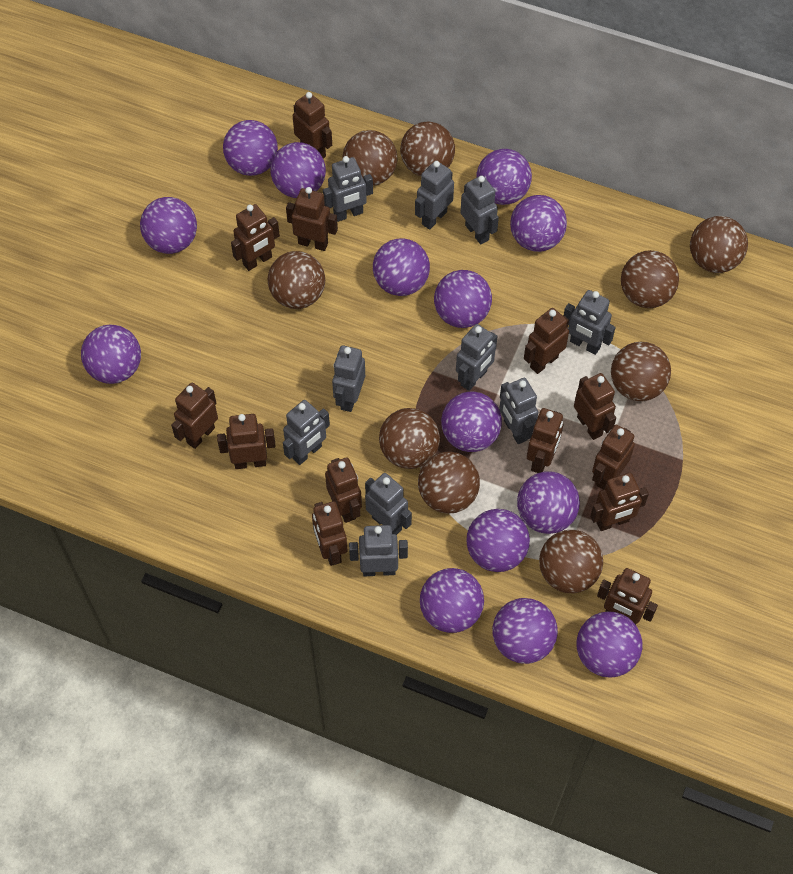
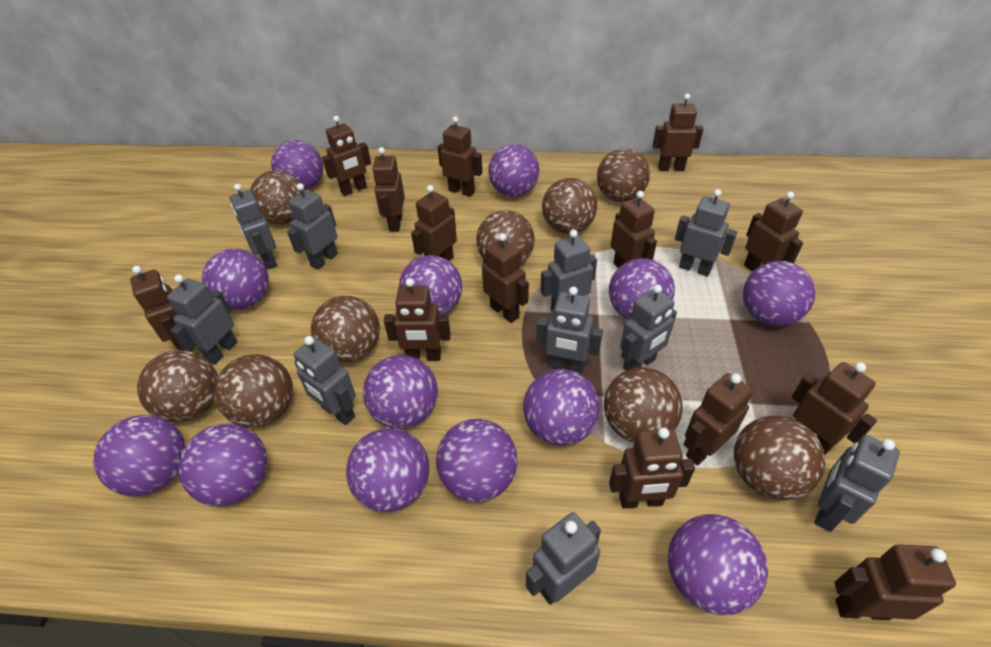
brown robot: 13 -> 14
purple ball: 14 -> 13

